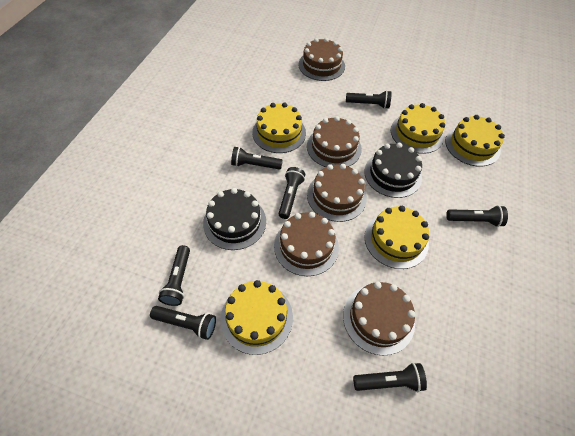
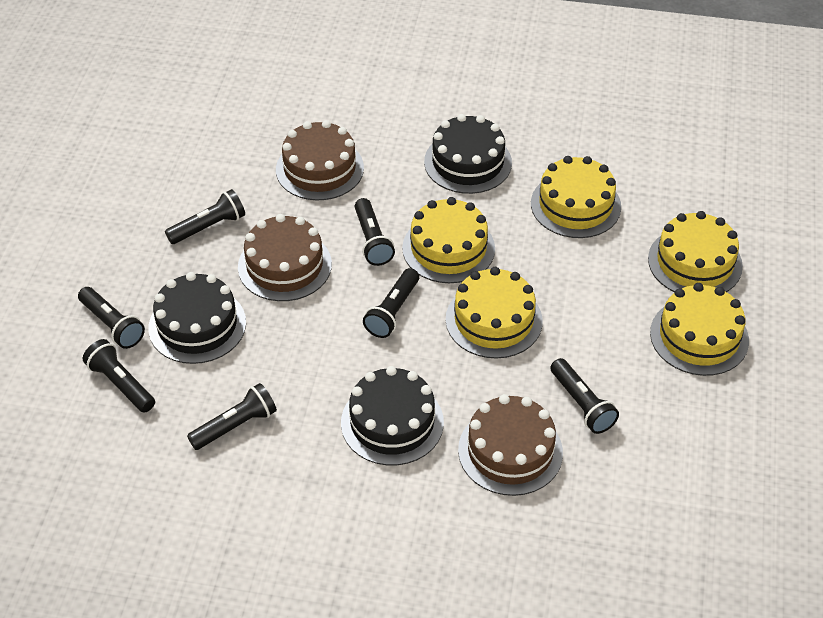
black cake: 2 -> 3
brown cake: 5 -> 3

